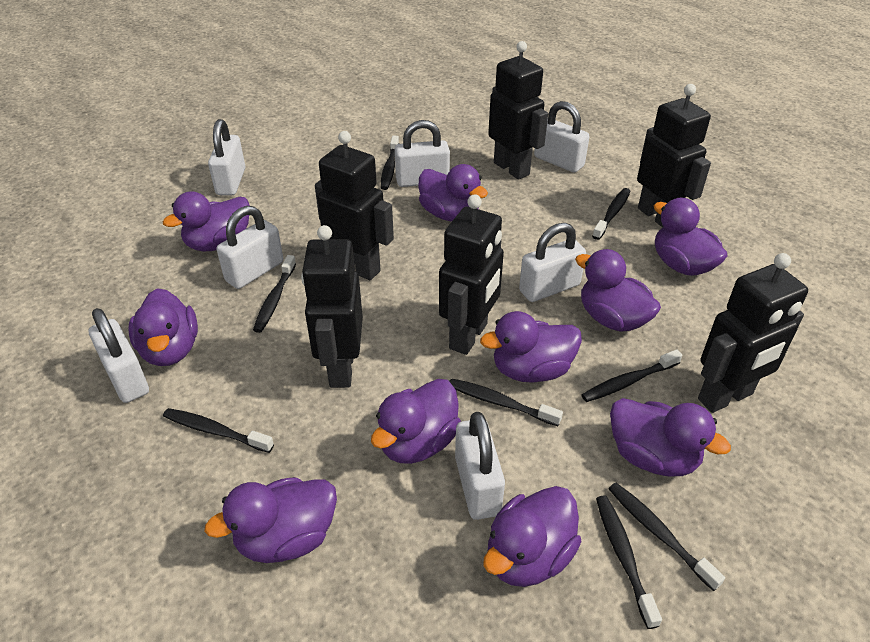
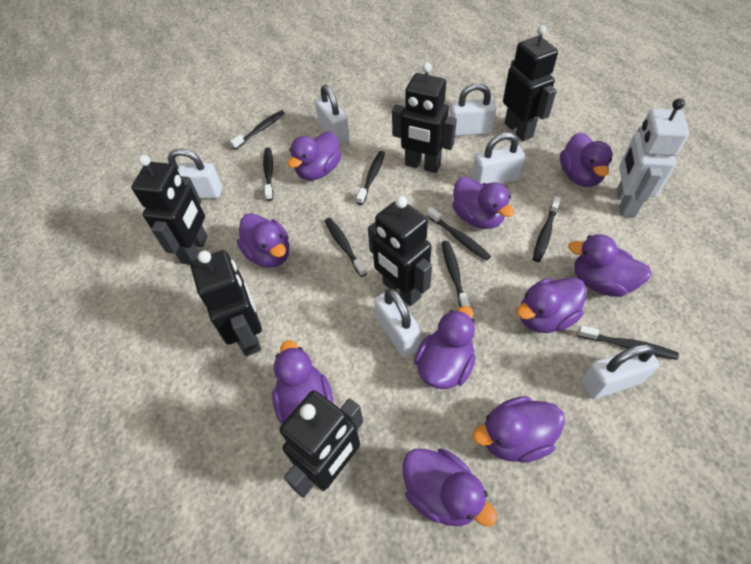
white padlock: 7 -> 6
white robot: 0 -> 1

